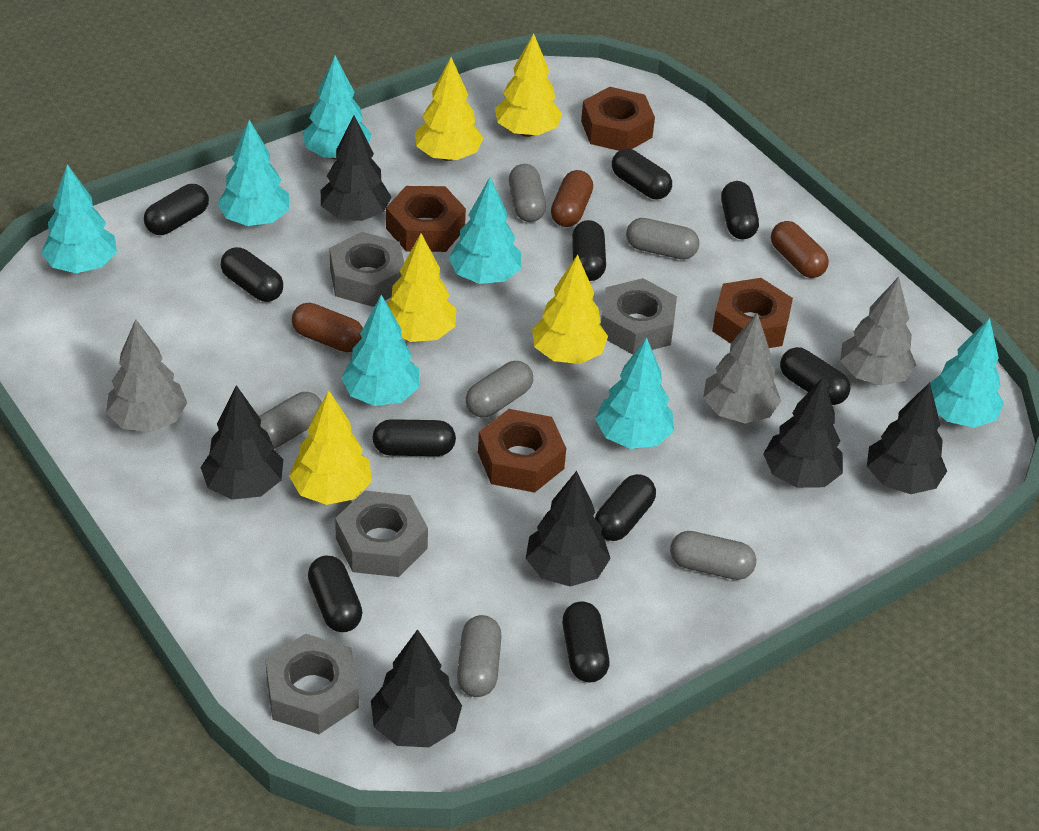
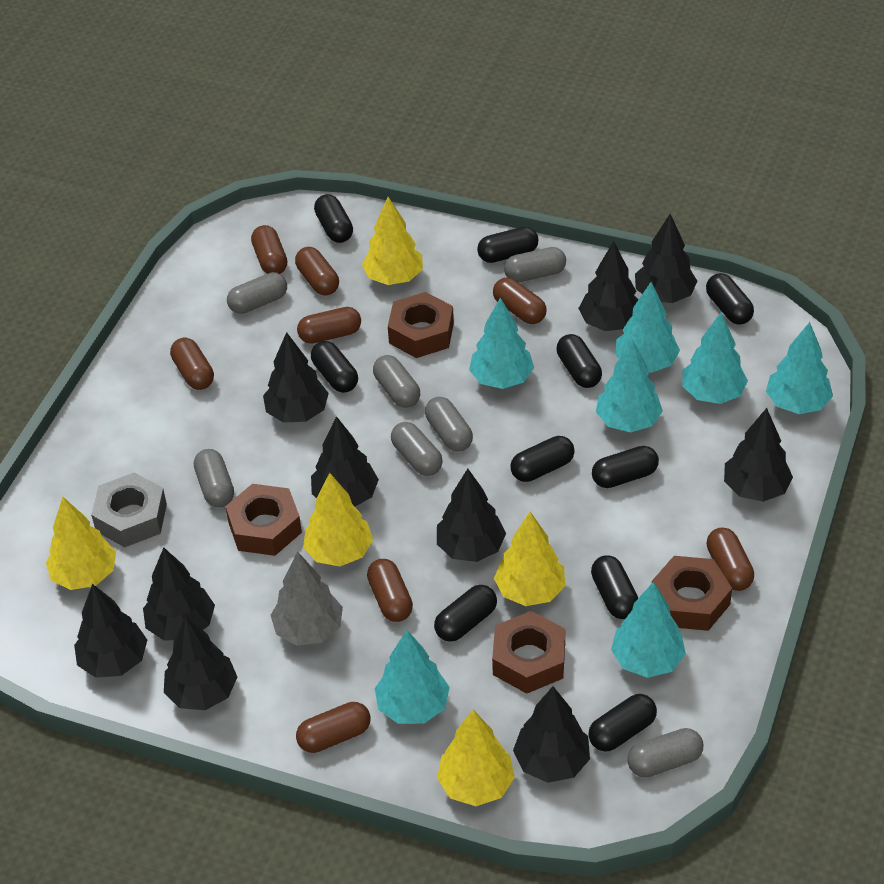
black tree: 6 -> 10
brown capsule: 3 -> 8
grey capsule: 6 -> 7
grey nut: 4 -> 1
grey tree: 3 -> 1

